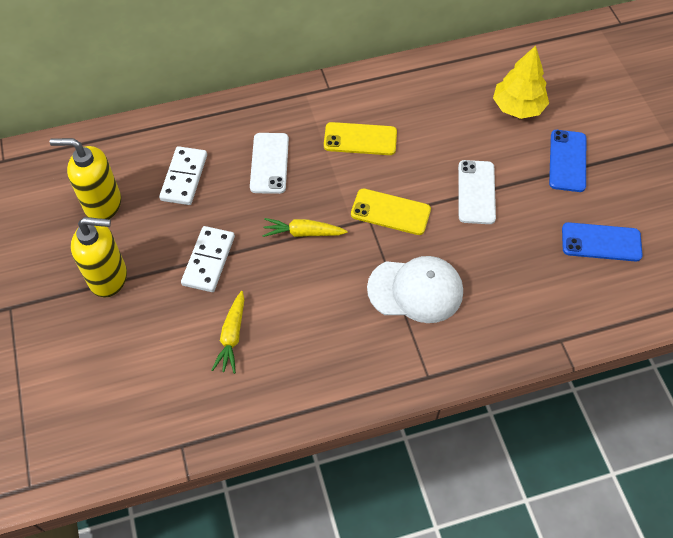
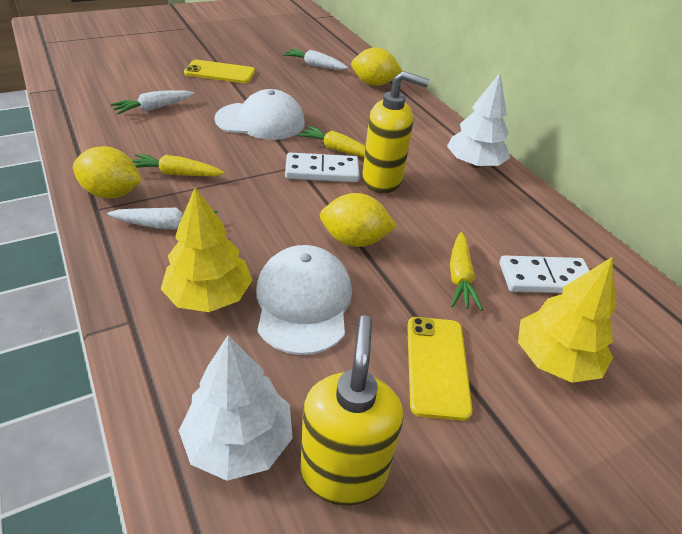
blue phone: 2 -> 0
white cap: 1 -> 2
white carrot: 0 -> 3
white phone: 2 -> 0
white tree: 0 -> 2
yellow carrot: 2 -> 3
yellow lemon: 0 -> 3
yellow tree: 1 -> 2

